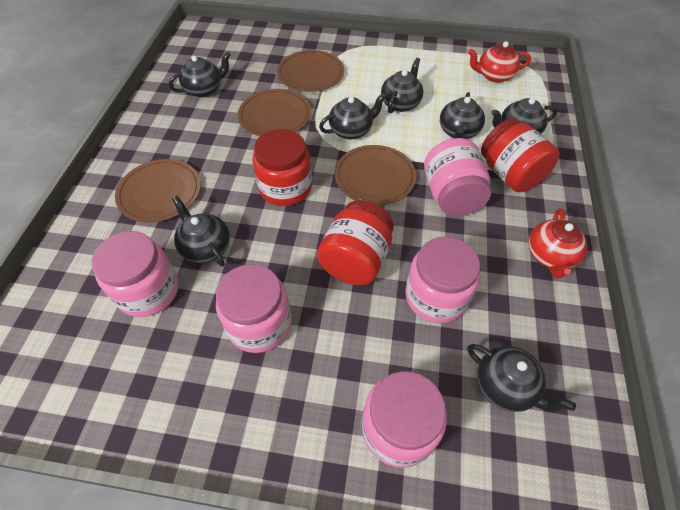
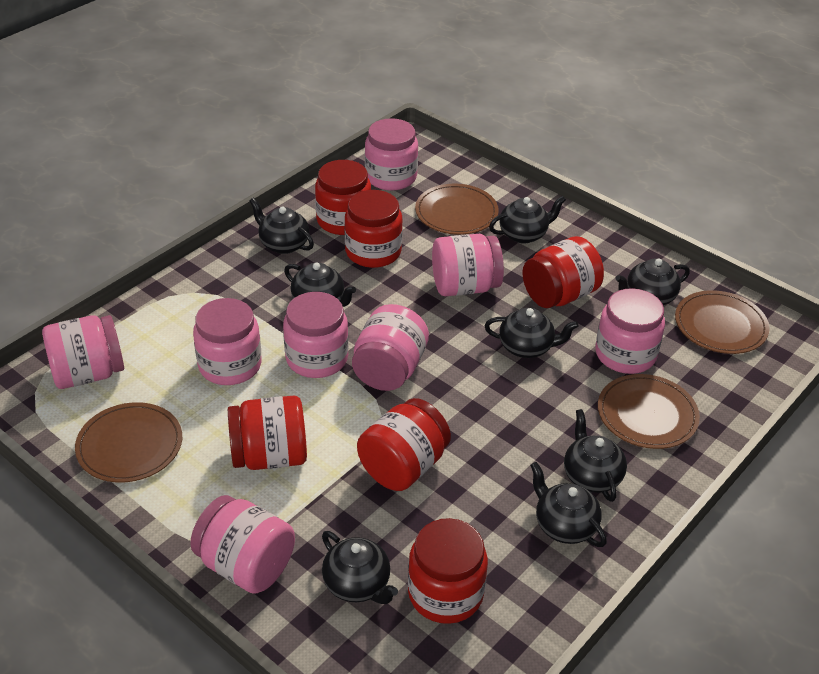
black teapot: 7 -> 8
pink jar: 5 -> 8
red jar: 3 -> 6
red teapot: 2 -> 0

